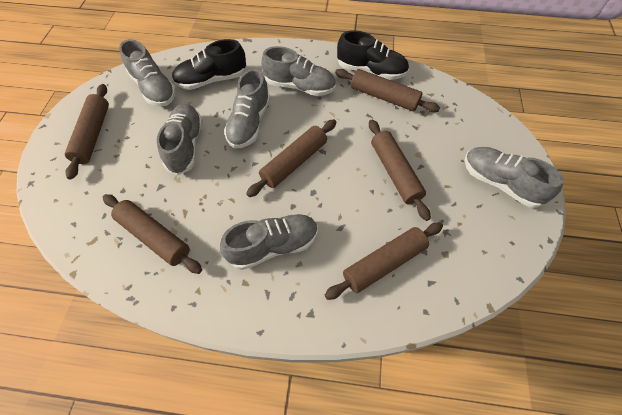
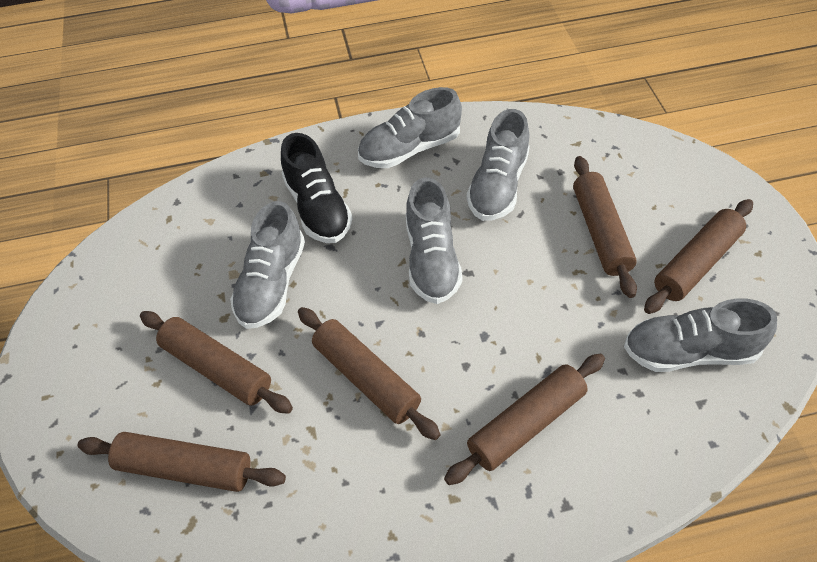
black shoe: 2 -> 1
grey shoe: 6 -> 5

